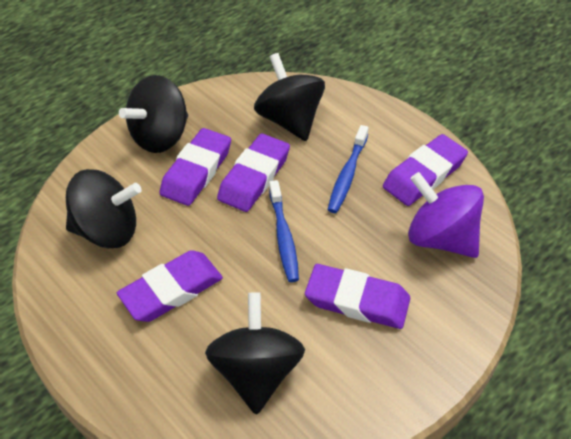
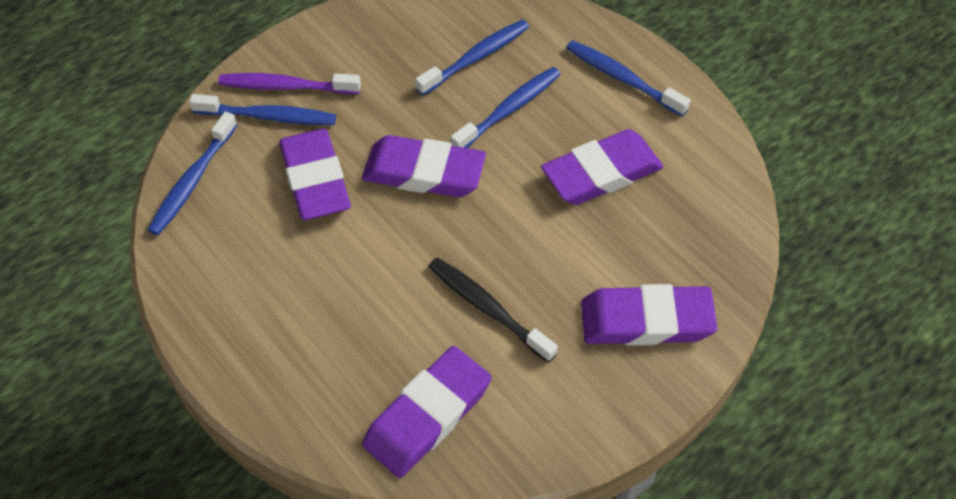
black spinning top: 4 -> 0
black toothbrush: 0 -> 1
blue toothbrush: 2 -> 5
purple spinning top: 1 -> 0
purple toothbrush: 0 -> 1

